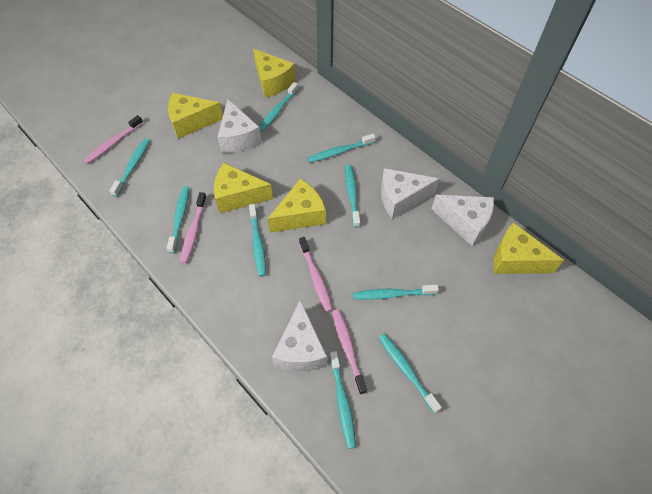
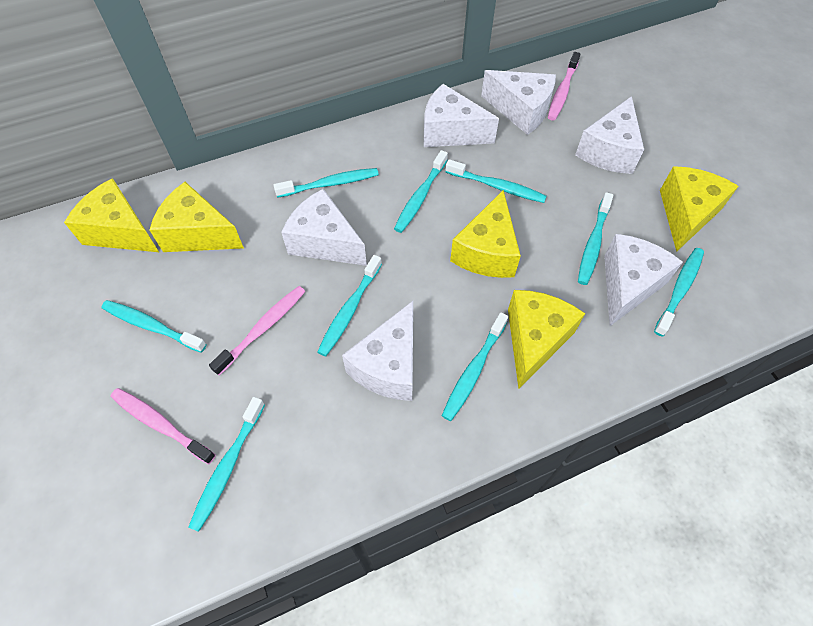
pink toothbrush: 4 -> 3
white cheese: 4 -> 6

